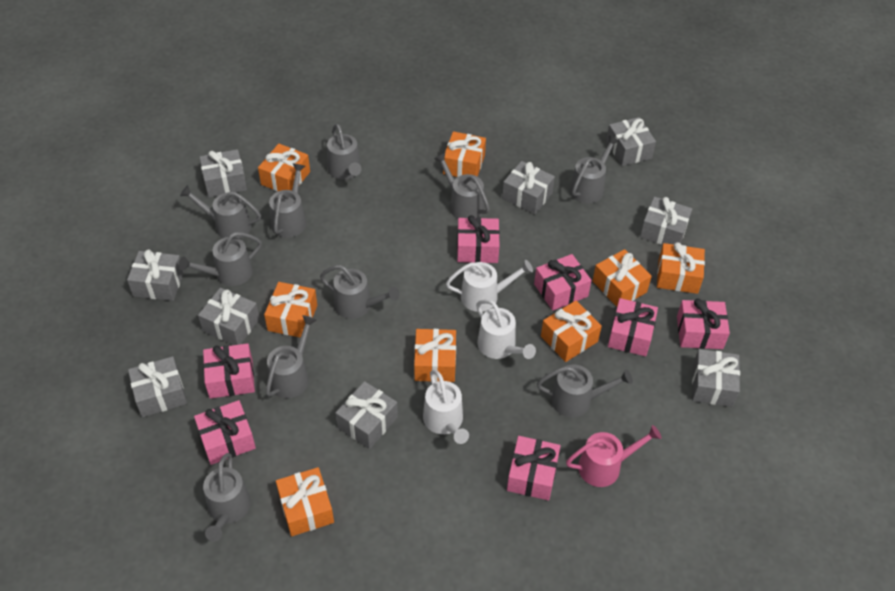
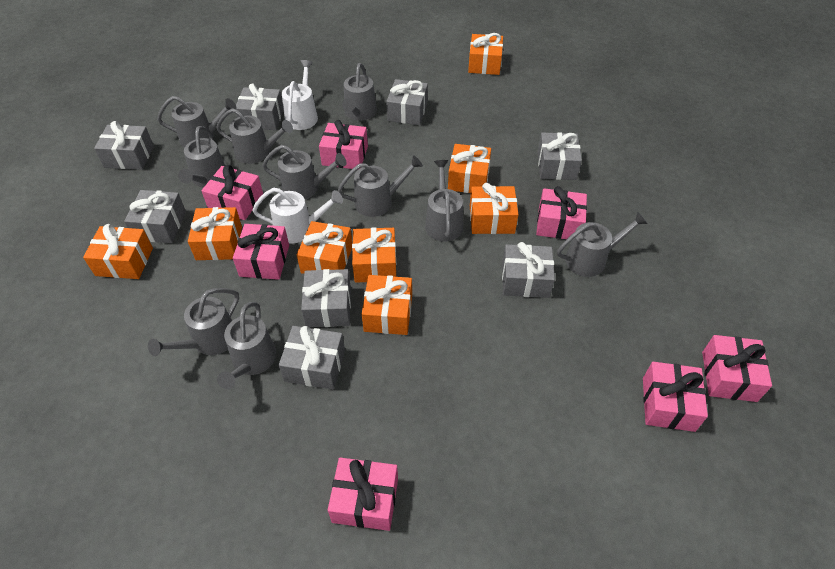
grey gift: 9 -> 8
pink watering can: 1 -> 0
white watering can: 3 -> 2

